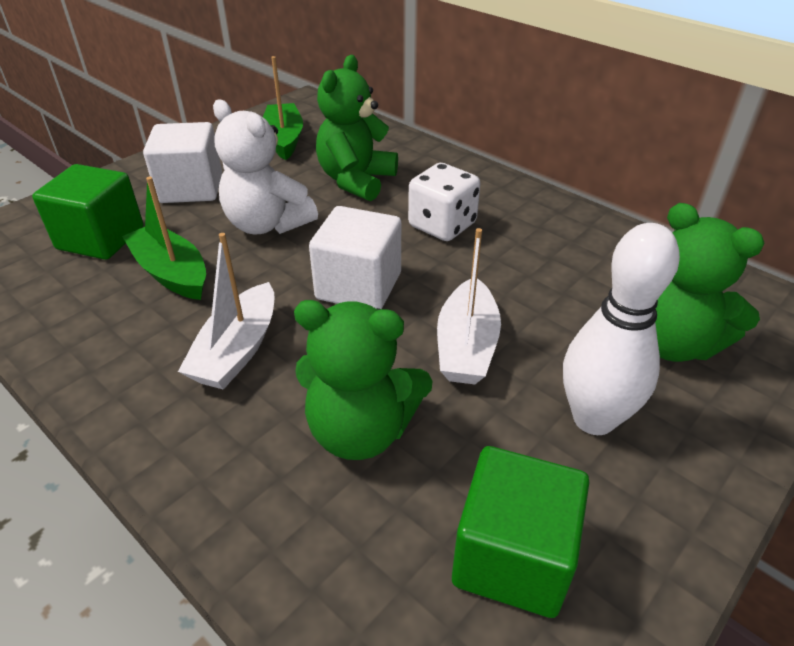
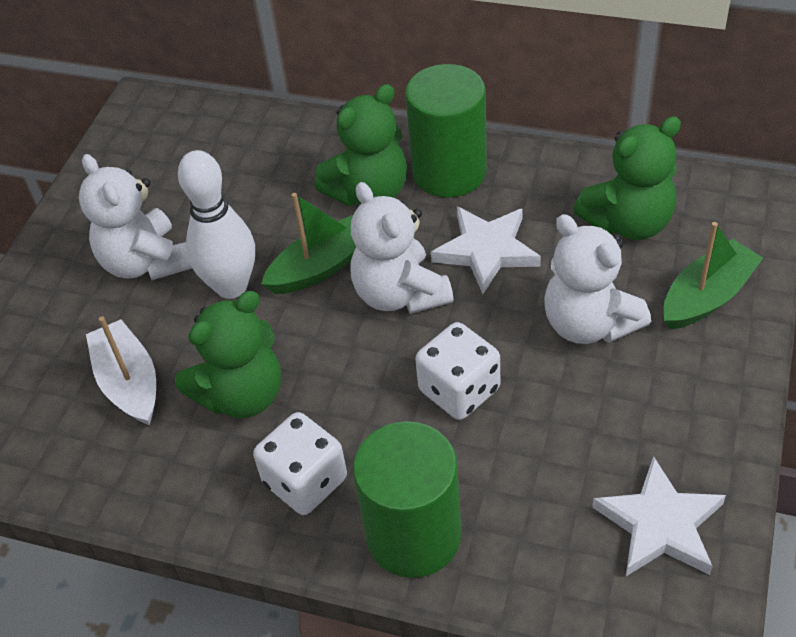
green cube: 2 -> 0
green cylinder: 0 -> 2
white boat: 2 -> 1
white cube: 2 -> 0
white dice: 1 -> 2
white star: 0 -> 2
white teddy bear: 1 -> 3

